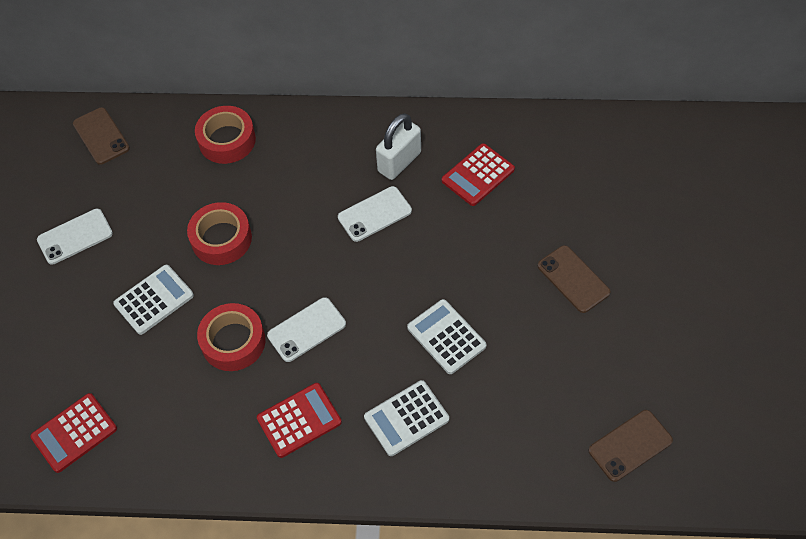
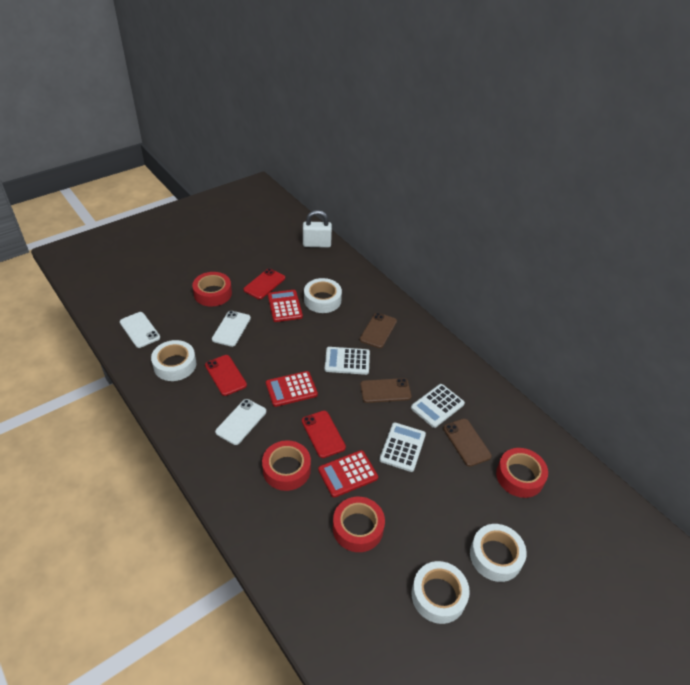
red phone: 0 -> 3
red tape: 3 -> 4
white tape: 0 -> 4

